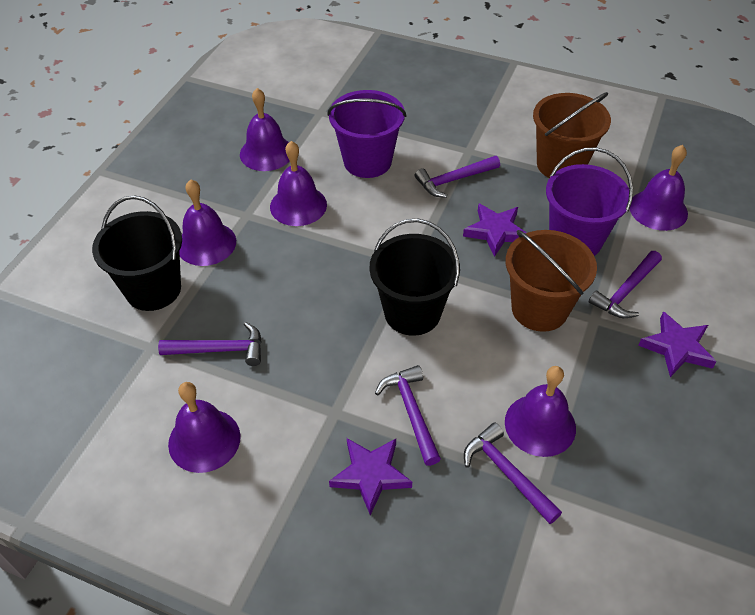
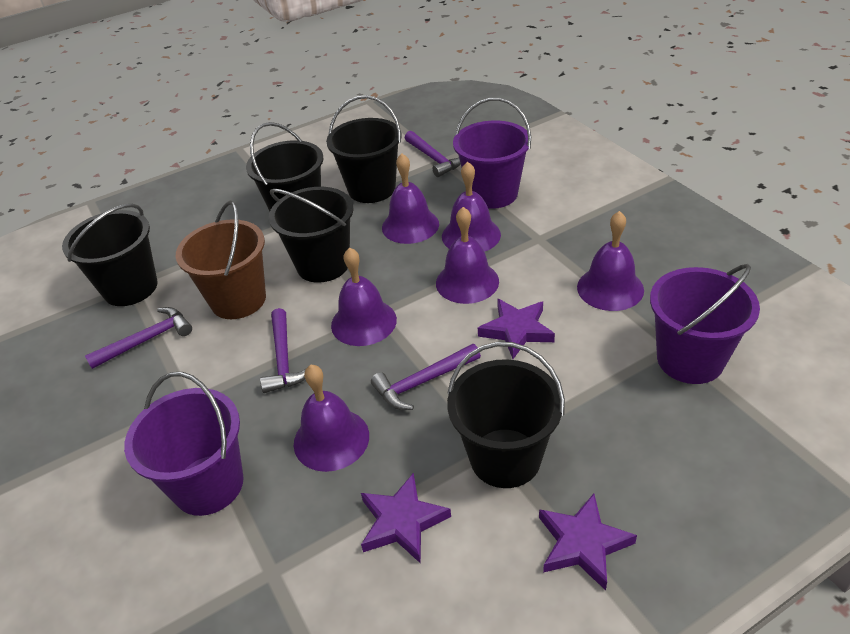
black bucket: 2 -> 5
brown bucket: 2 -> 1
purple bucket: 2 -> 3
purple hammer: 5 -> 4

